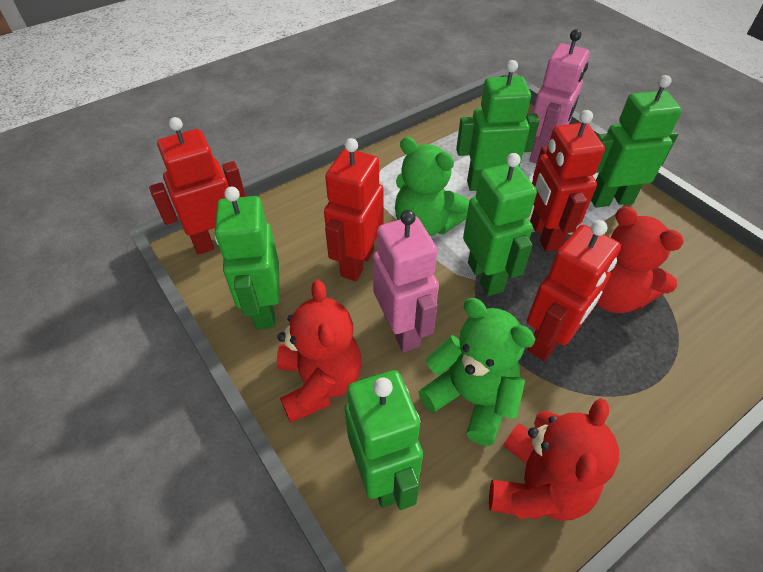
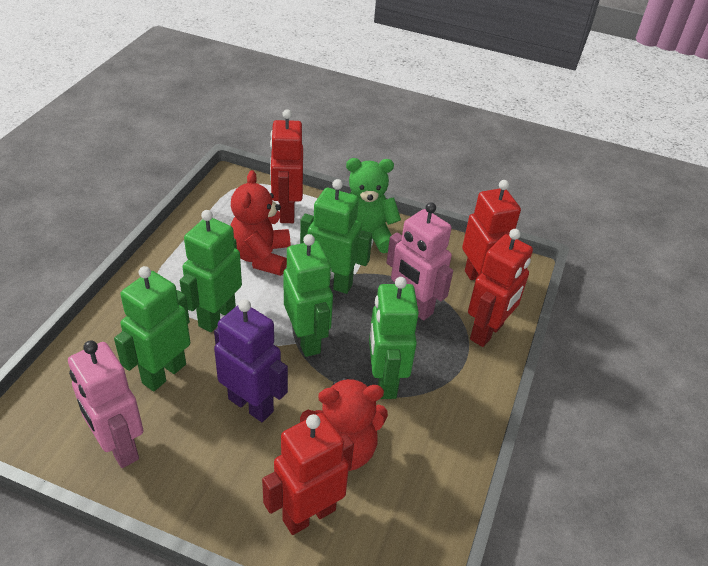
green teddy bear: 2 -> 1
purple robot: 0 -> 1
red teddy bear: 3 -> 2

